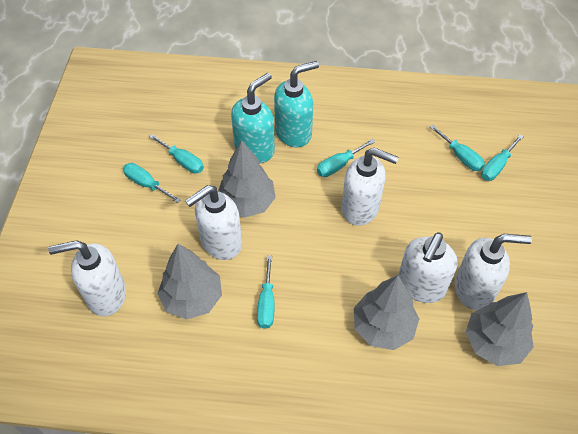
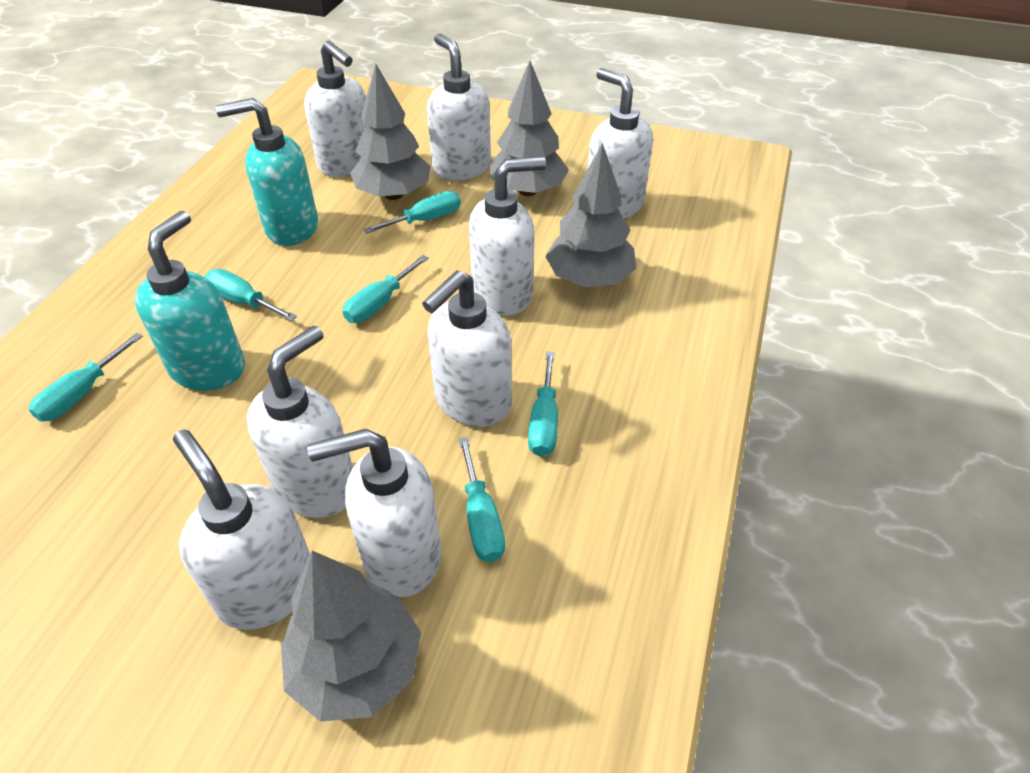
white soap dispenser: 5 -> 8

